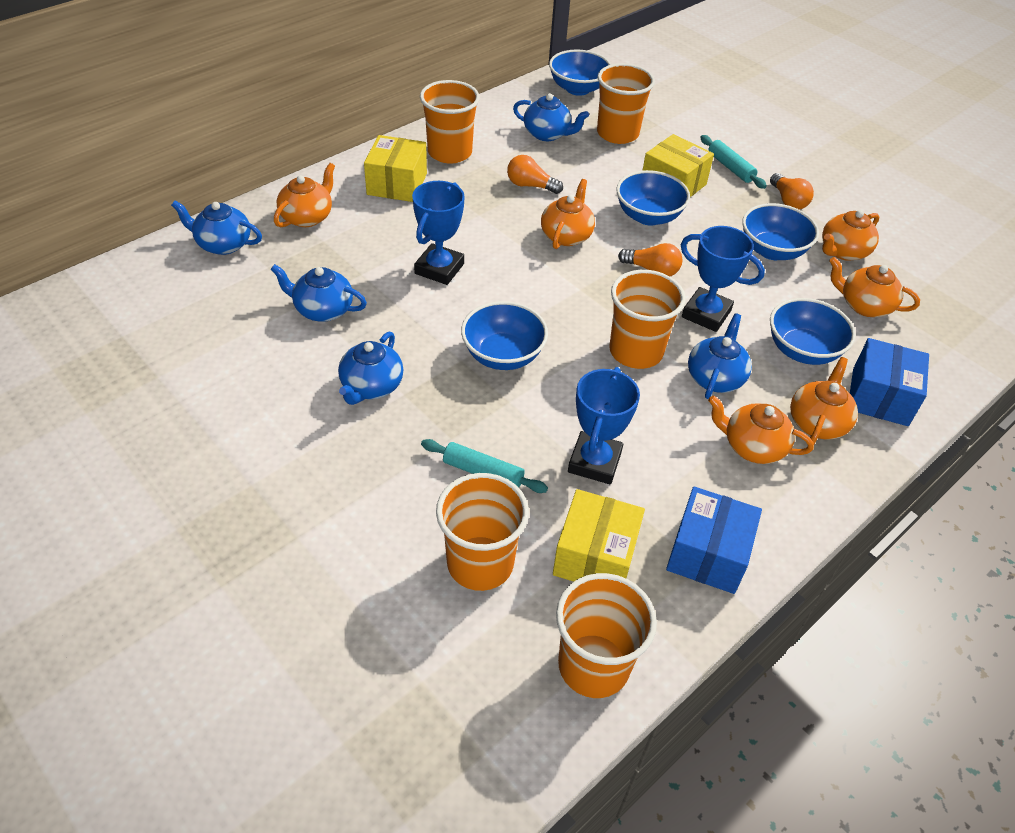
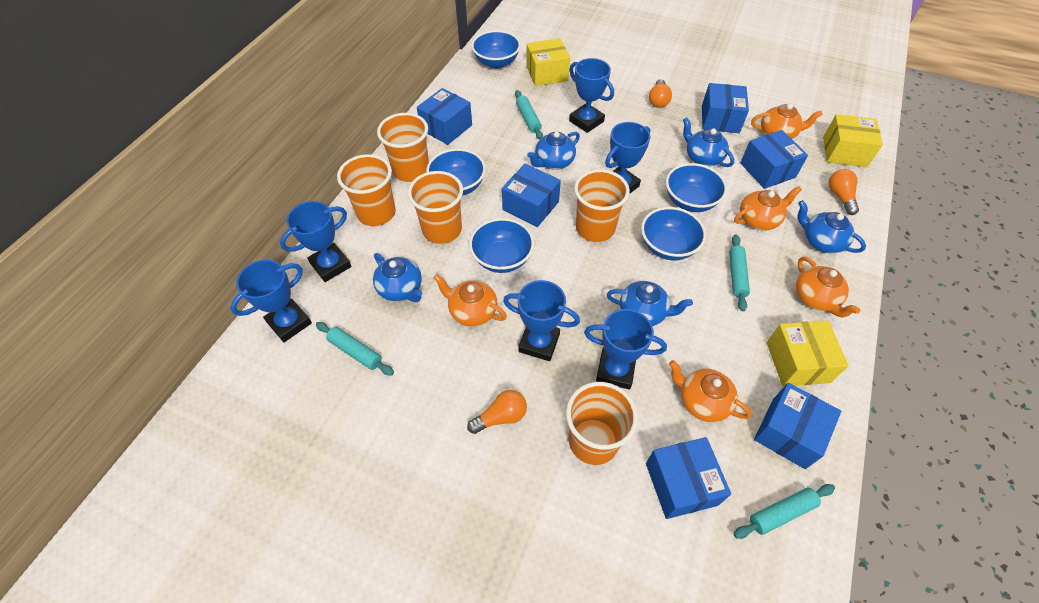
blue box: 2 -> 6
blue trophy: 3 -> 6
orange teapot: 6 -> 5
turquoise rolling pin: 2 -> 4

